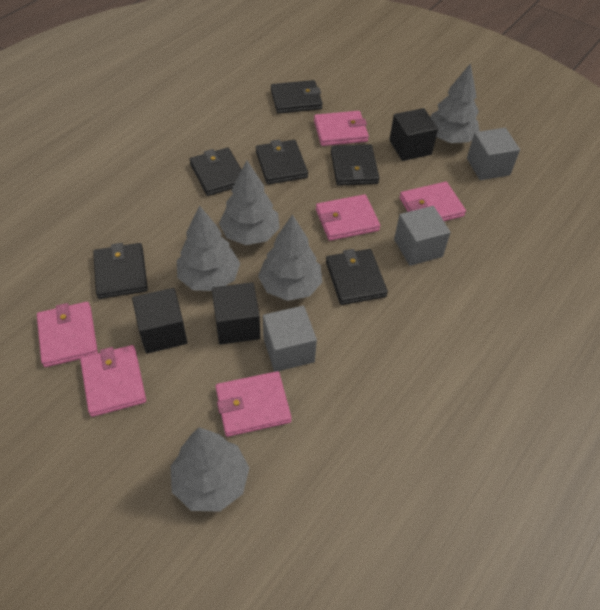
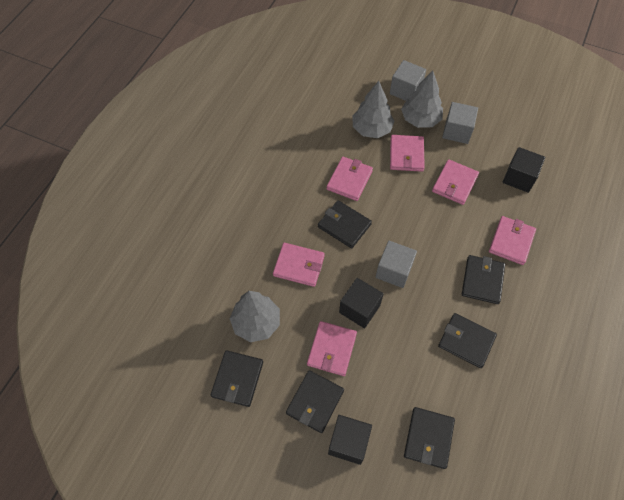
grey tree: 5 -> 3

